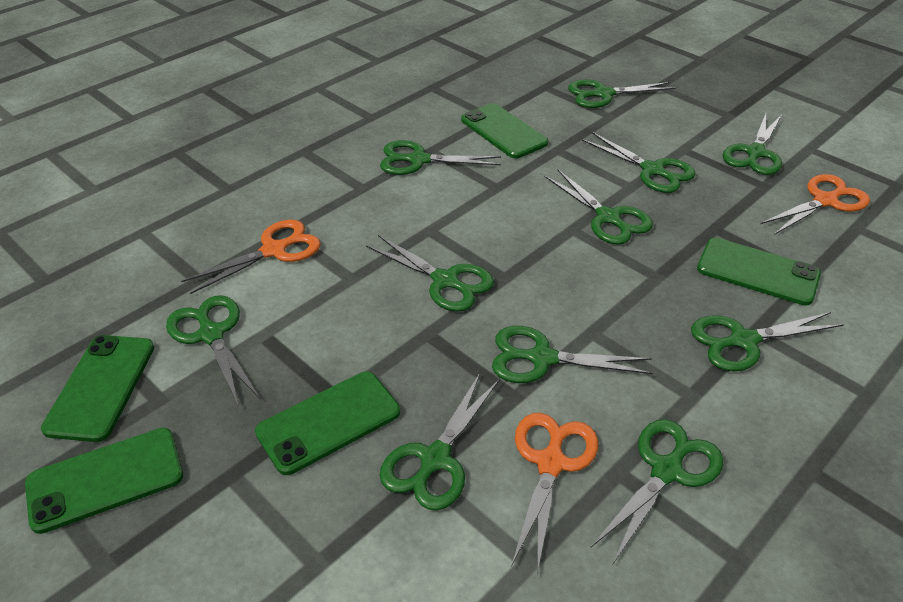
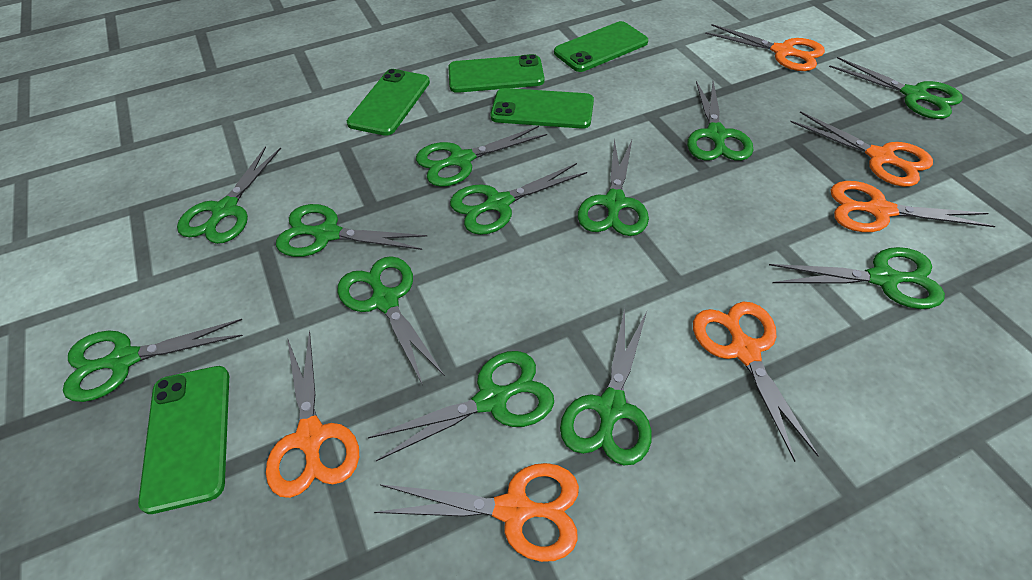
green scissors: 11 -> 12
orange scissors: 3 -> 6

